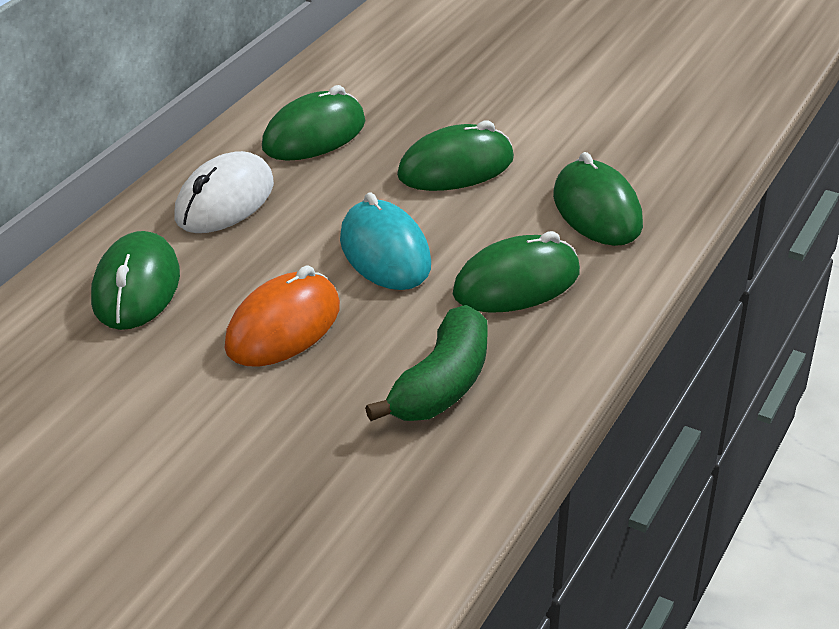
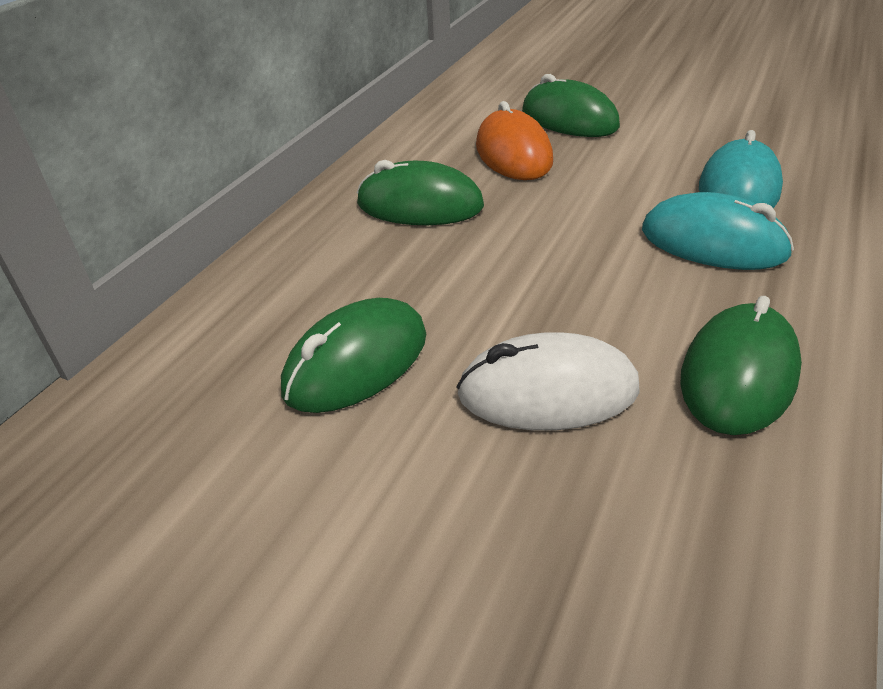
green banana: 1 -> 0
green mouse: 5 -> 4
turquoise mouse: 1 -> 2

